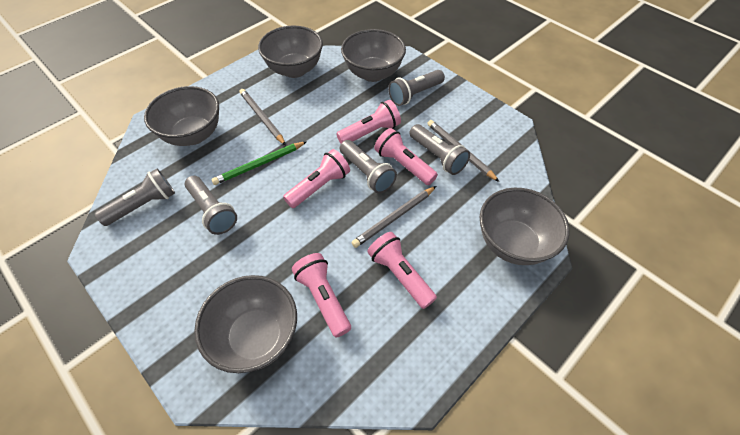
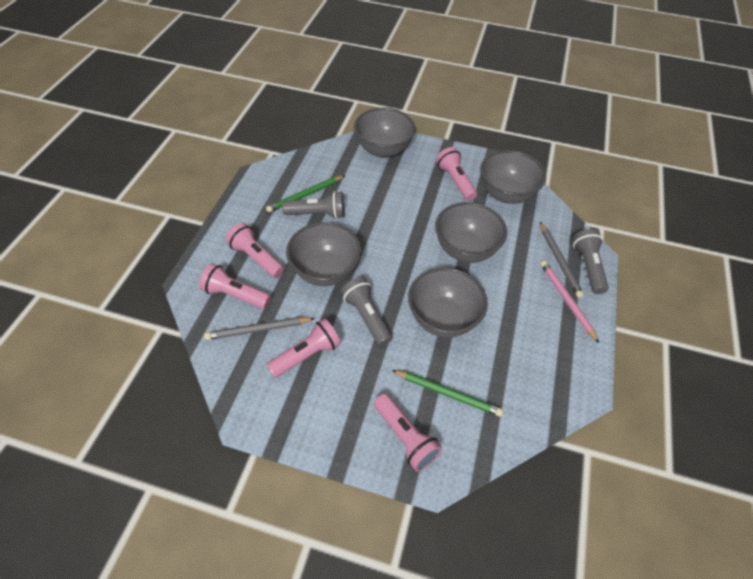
green pencil: 1 -> 2
grey flashlight: 5 -> 3
grey pencil: 3 -> 2
pink pencil: 0 -> 1

